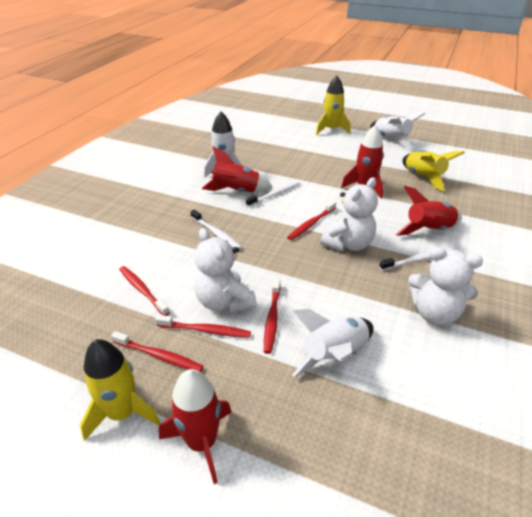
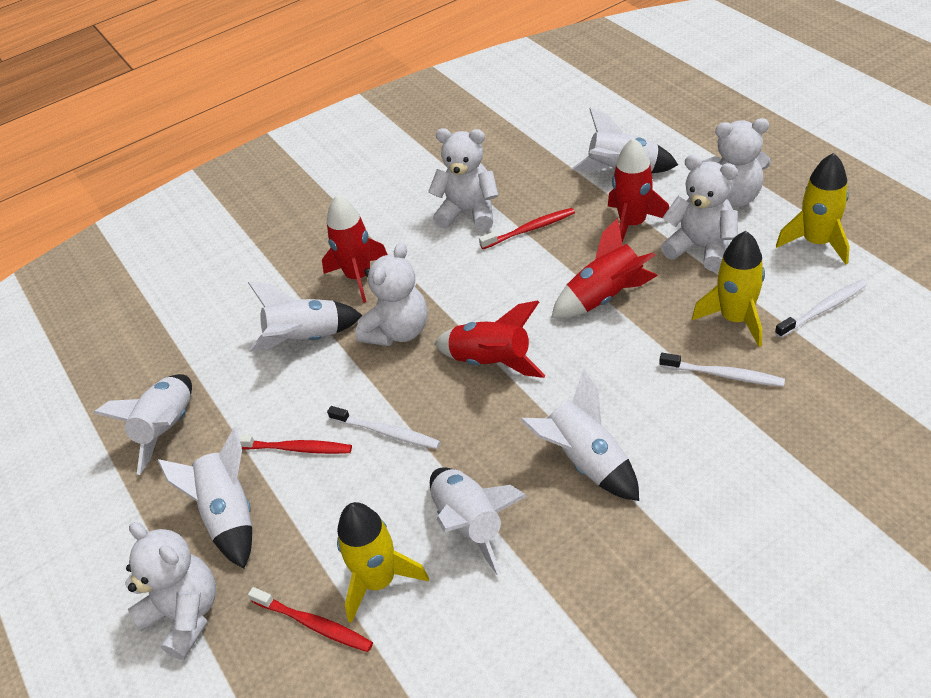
red toothbrush: 5 -> 3
white rocket: 3 -> 6
white teddy bear: 3 -> 5

